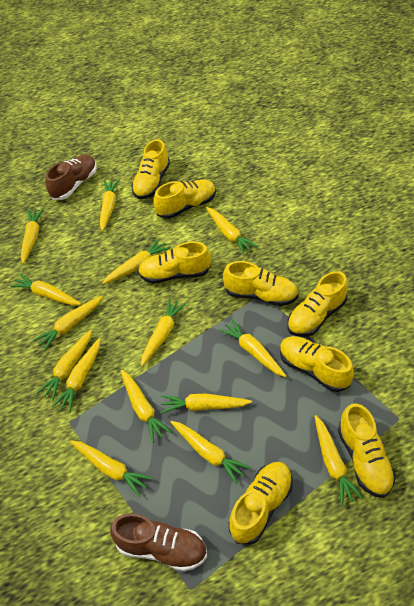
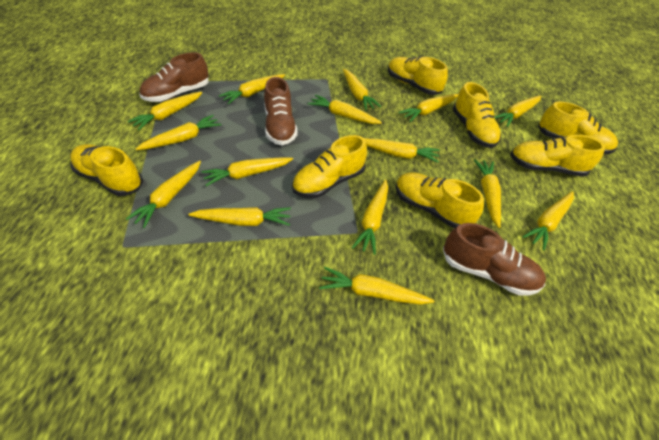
brown shoe: 2 -> 3
yellow shoe: 8 -> 7

